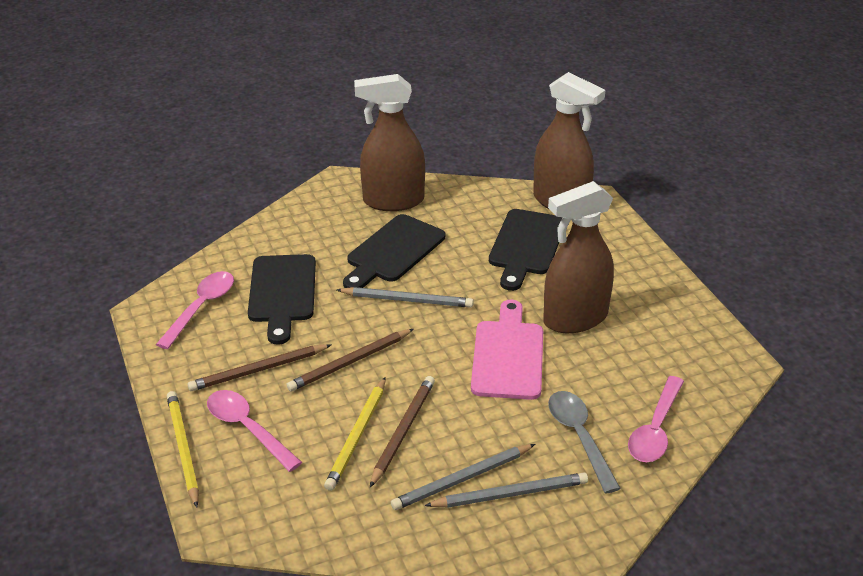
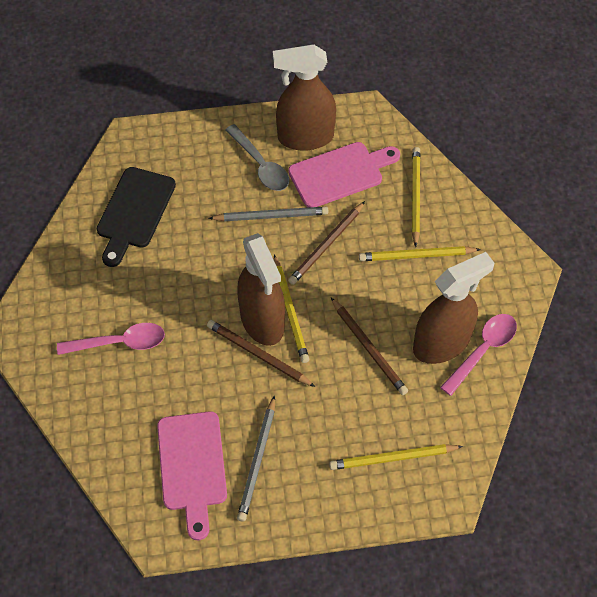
black cutting board: 3 -> 1
grey pencil: 3 -> 2
pink cutting board: 1 -> 2
pink spoon: 3 -> 2
yellow pencil: 2 -> 4

